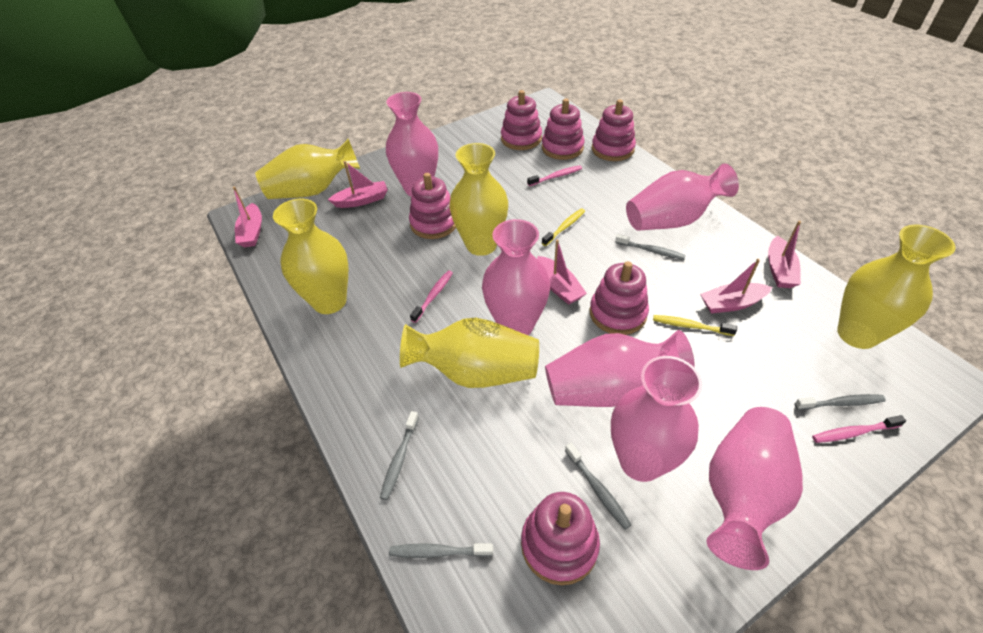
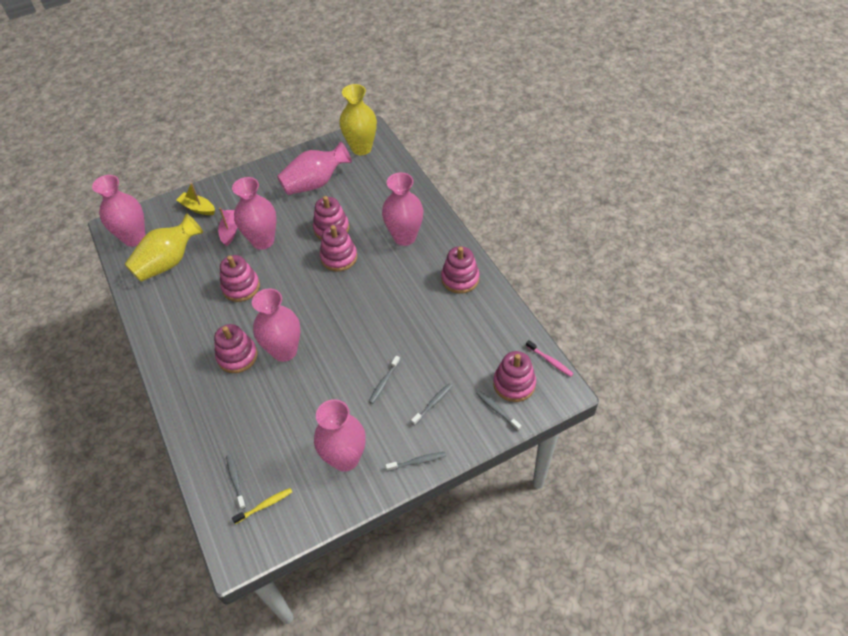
pink boat: 5 -> 1
pink toothbrush: 3 -> 1
yellow boat: 0 -> 1
yellow toothbrush: 2 -> 1
yellow vase: 5 -> 2

